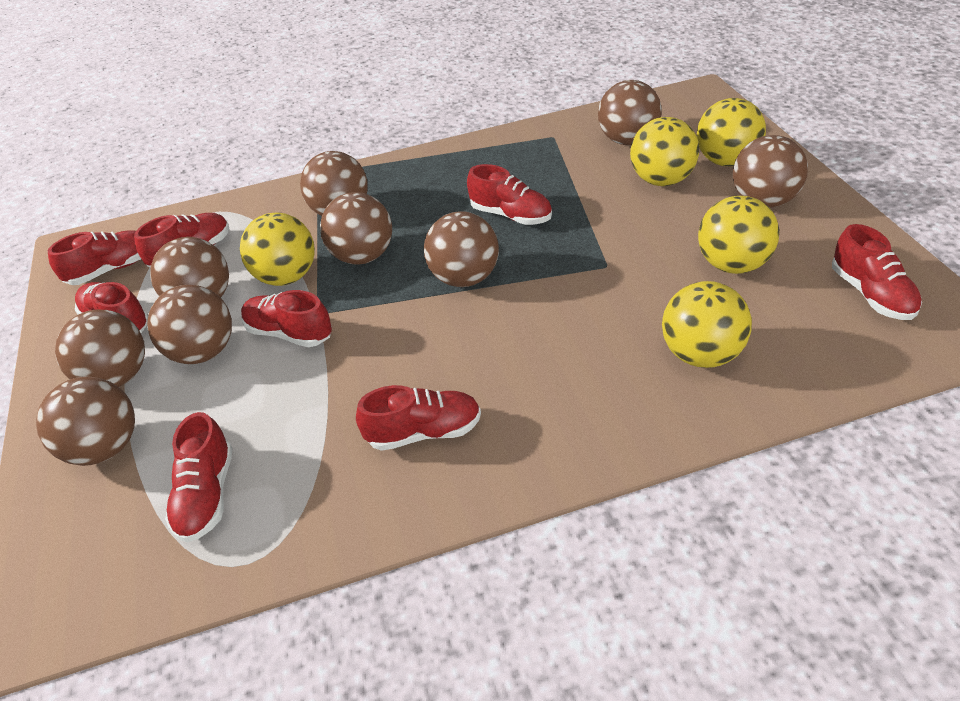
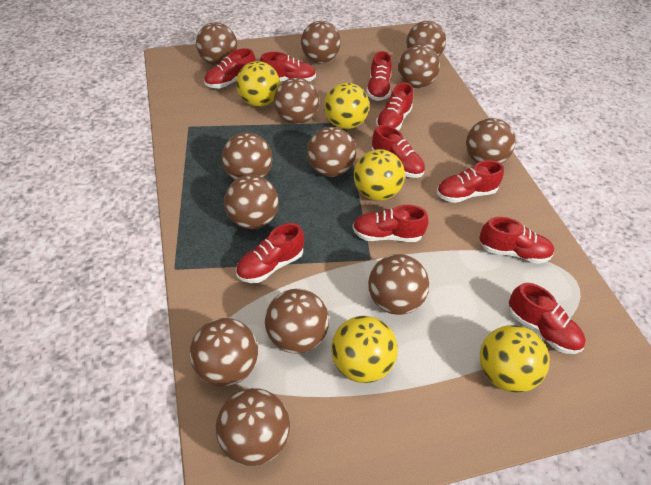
brown ball: 9 -> 13
red shoe: 8 -> 10

